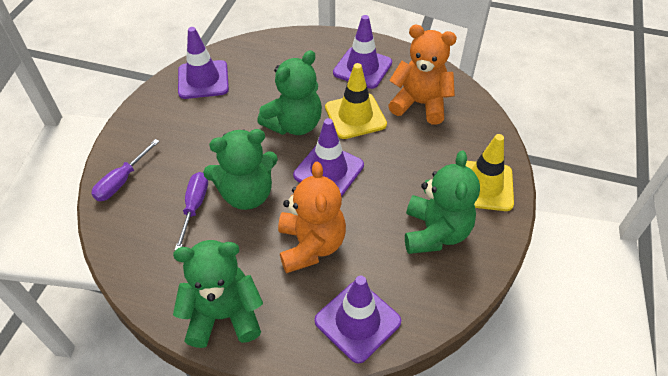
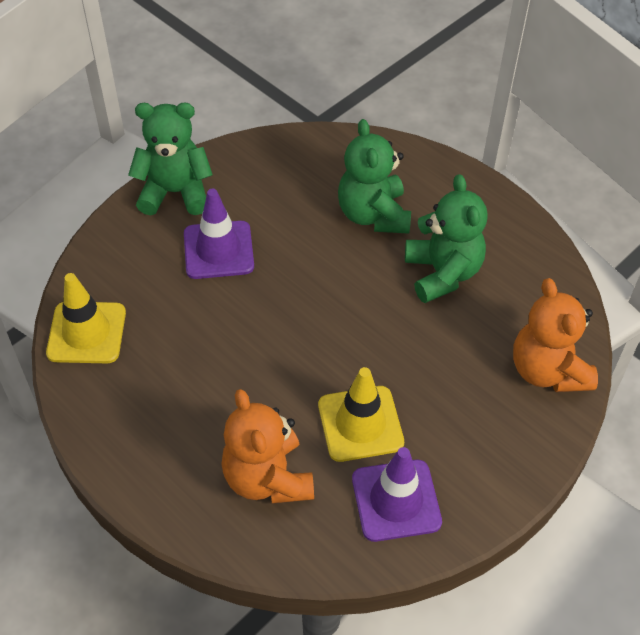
green teddy bear: 4 -> 3
purple screwdriver: 2 -> 0
purple traffic cone: 4 -> 2

